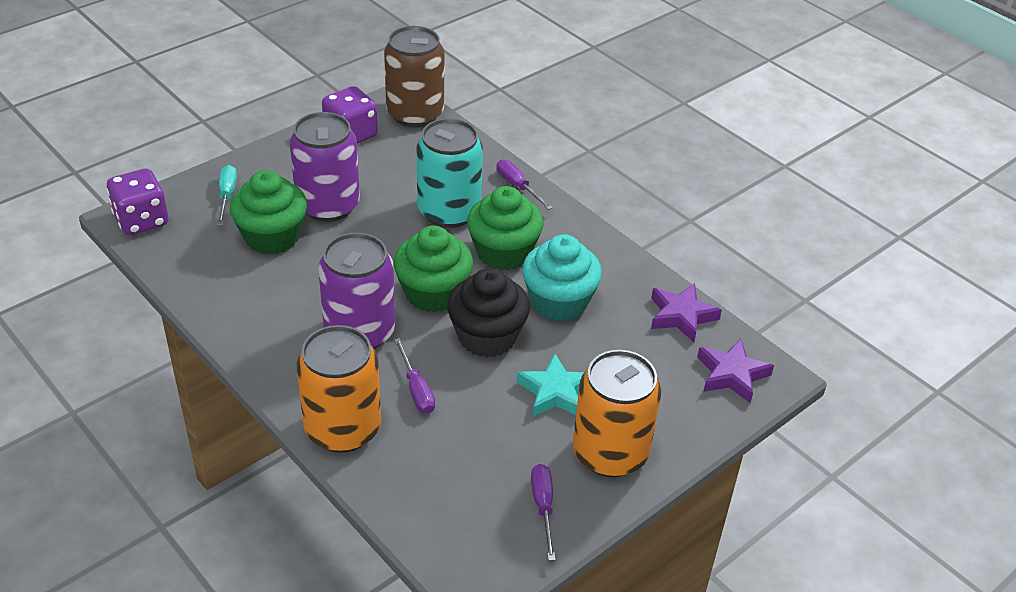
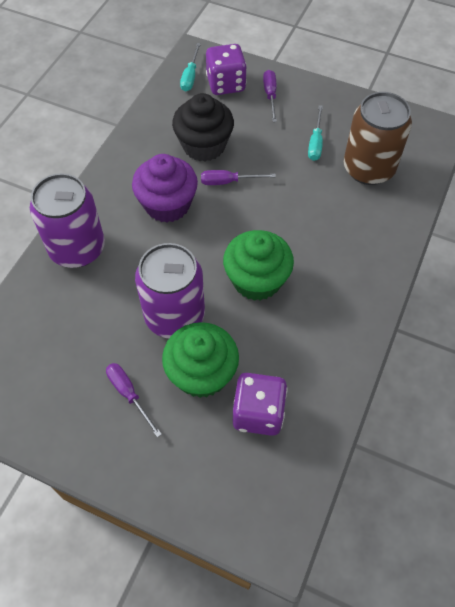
green cupcake: 3 -> 2
orange can: 2 -> 0
purple cupcake: 0 -> 1
purple star: 2 -> 0
turquoise can: 1 -> 0
turquoise cupcake: 1 -> 0
turquoise screwdriver: 1 -> 2
turquoise star: 1 -> 0

